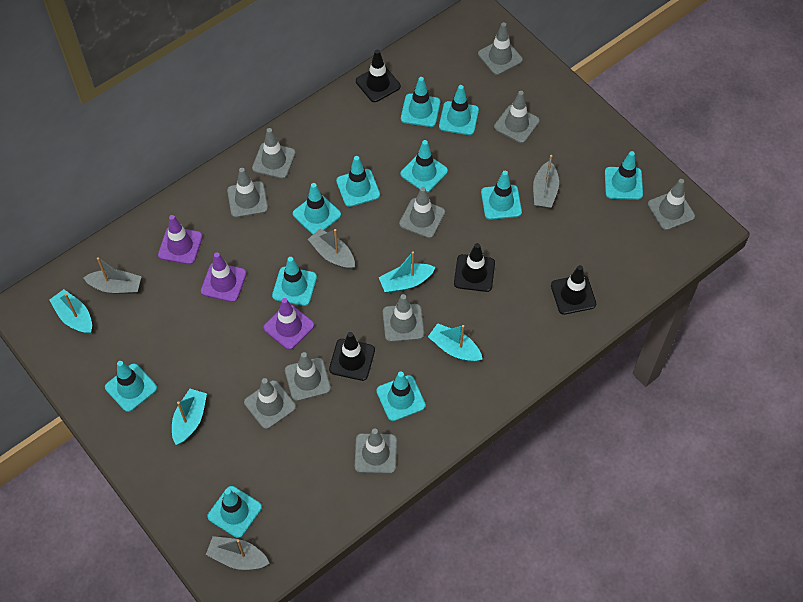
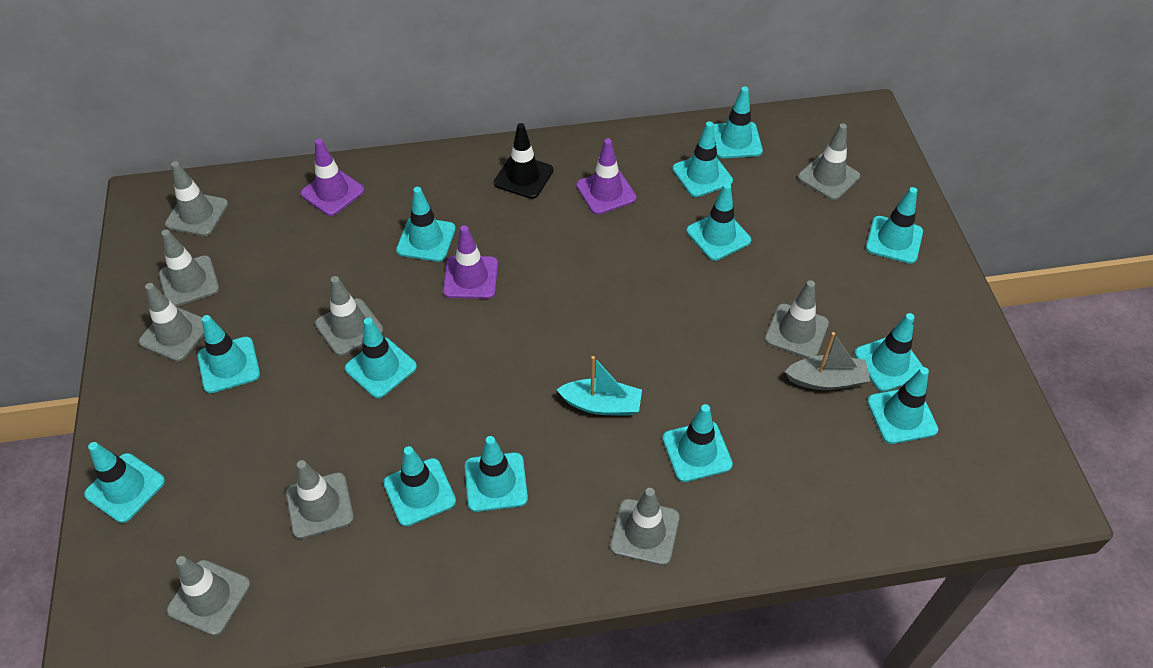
black traffic cone: 4 -> 1
grey boat: 4 -> 1
grey traffic cone: 10 -> 9
turquoise boat: 4 -> 1
turquoise traffic cone: 11 -> 13

